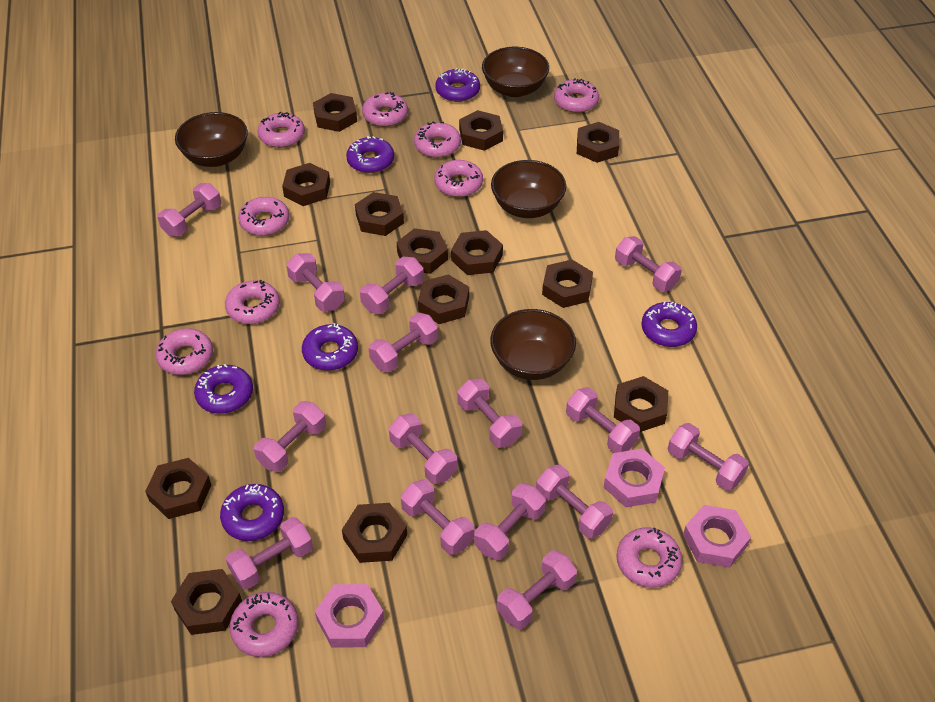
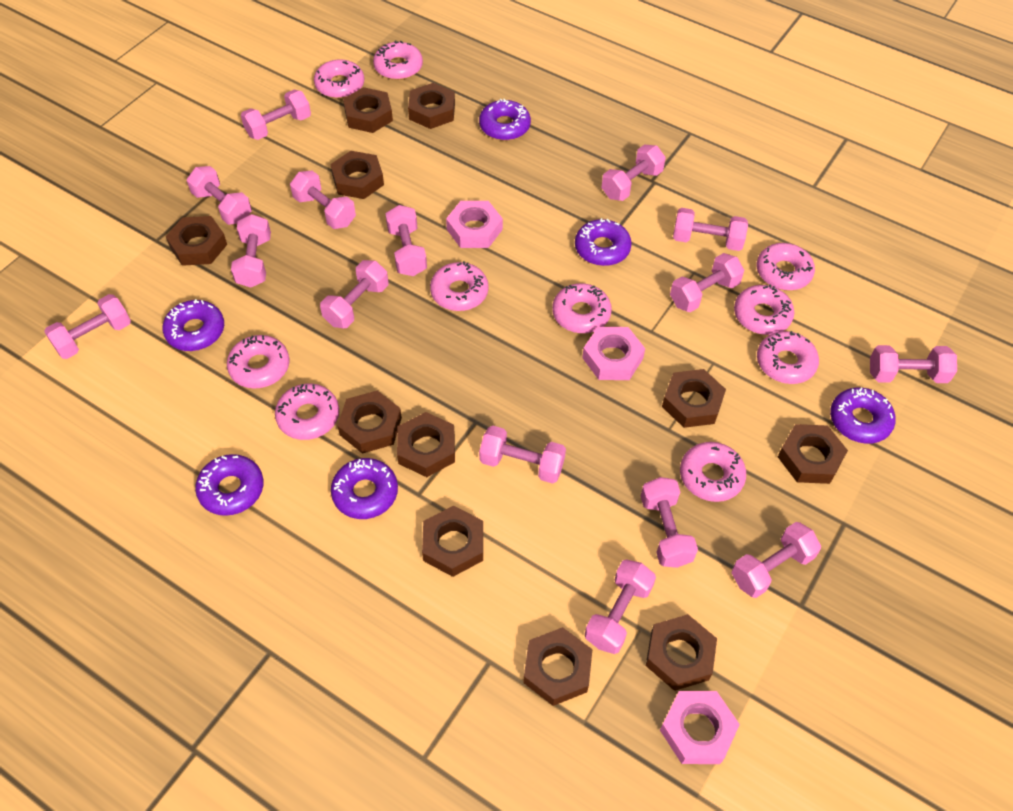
brown bowl: 4 -> 0
brown nut: 13 -> 11

